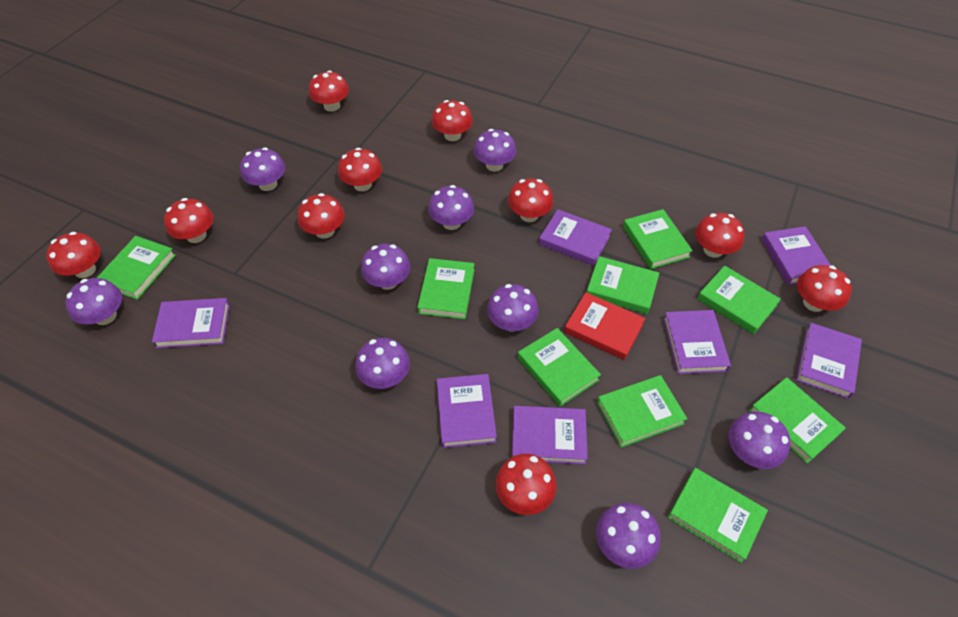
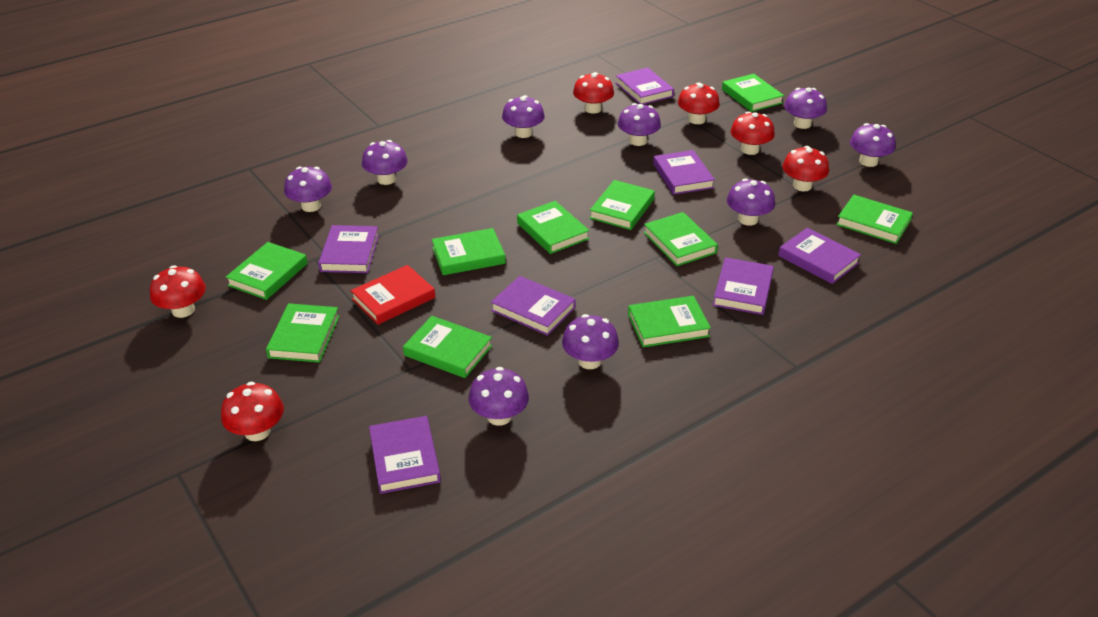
green book: 9 -> 10
red mushroom: 10 -> 6

